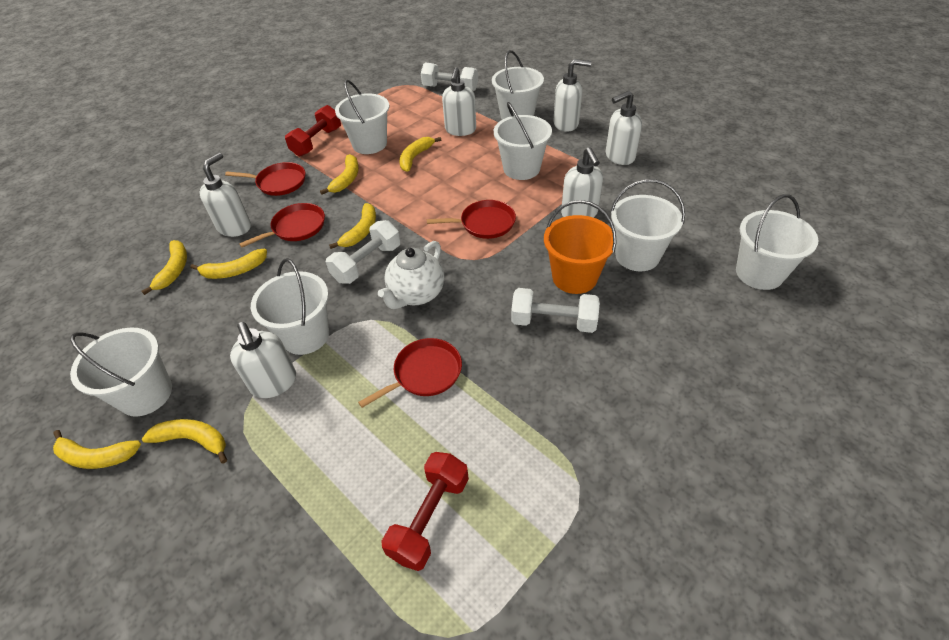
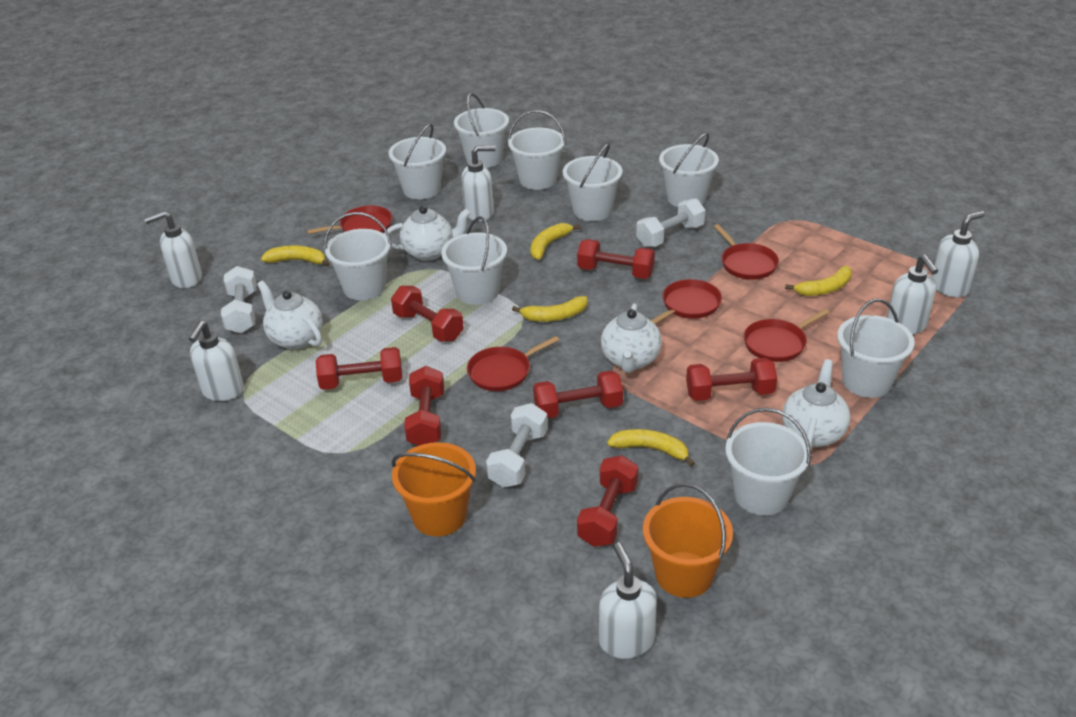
orange bucket: 1 -> 2
red dumbbell: 2 -> 7
red pan: 4 -> 5
white bucket: 7 -> 9
white teapot: 1 -> 4
yellow banana: 7 -> 5

